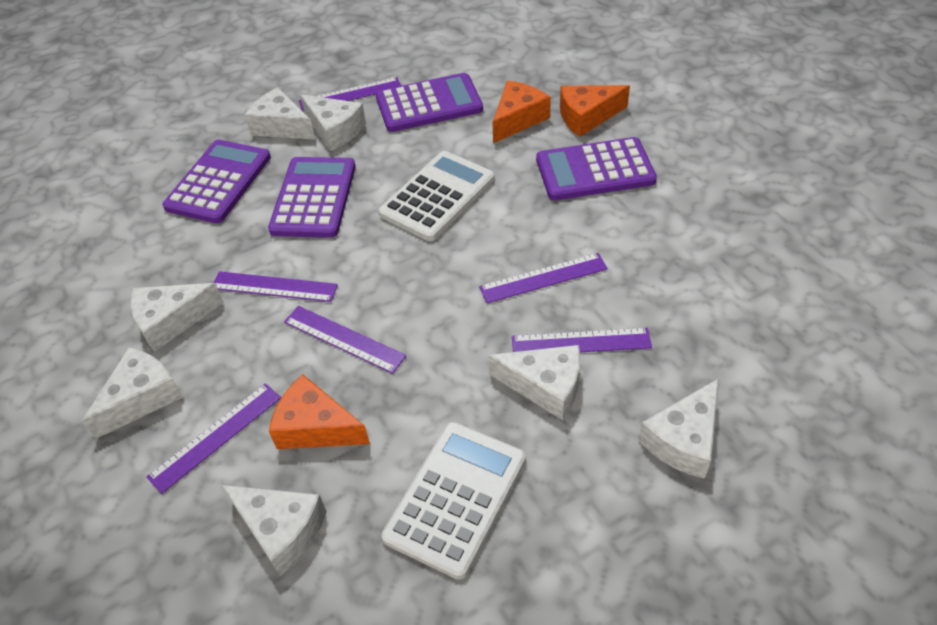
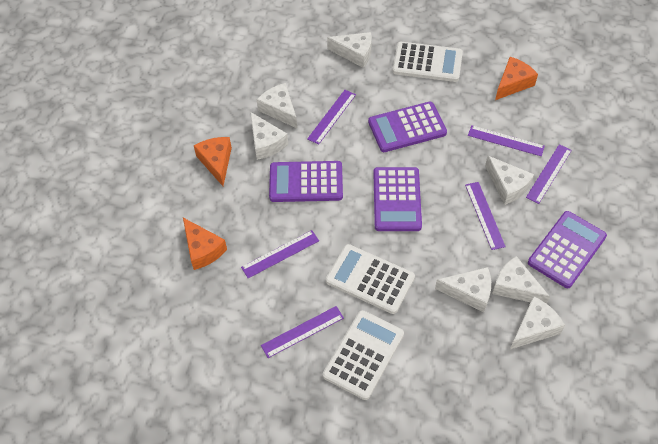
white calculator: 2 -> 3

